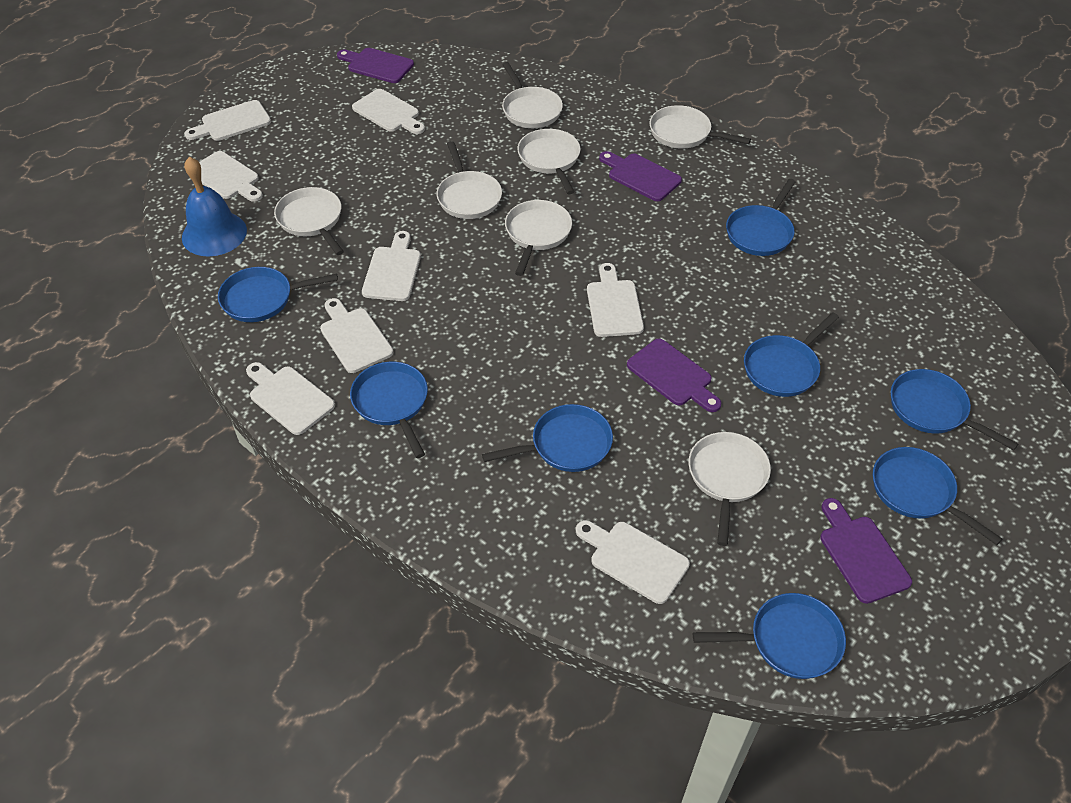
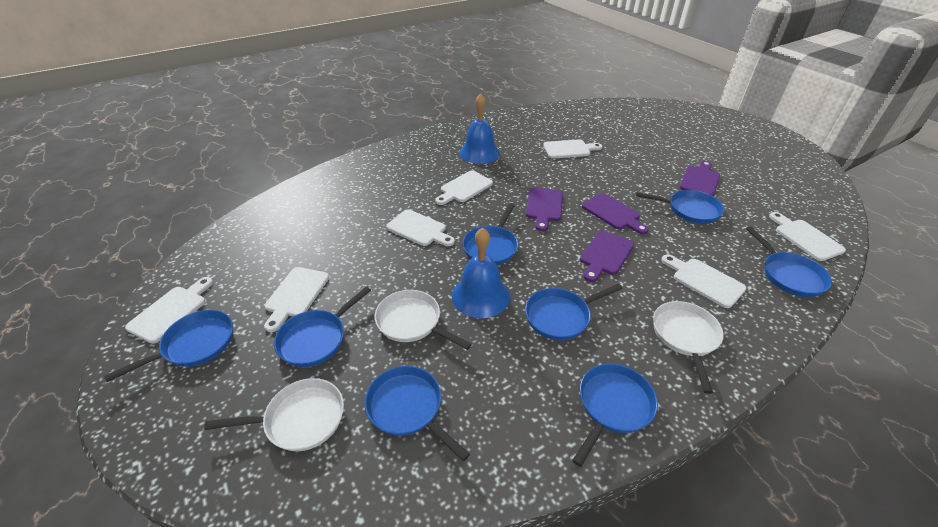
blue bell: 1 -> 2
white cutting board: 8 -> 7
white pan: 7 -> 3

